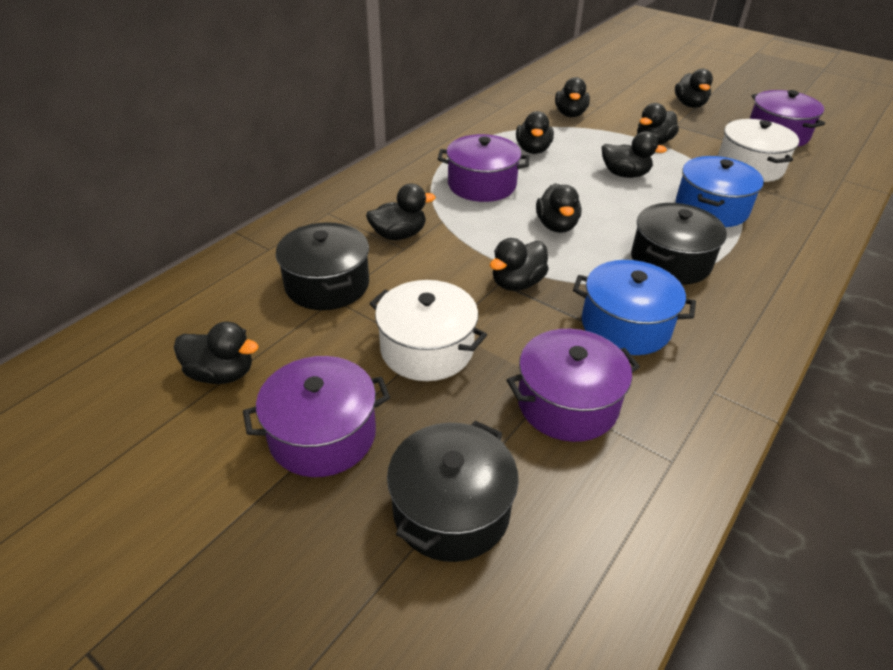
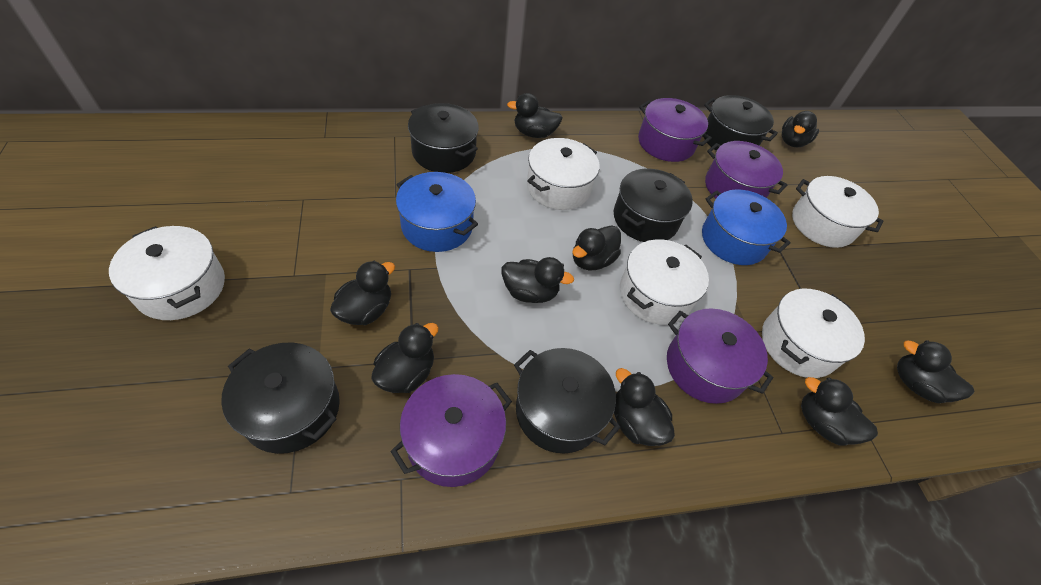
black pot: 3 -> 5
white pot: 2 -> 5

